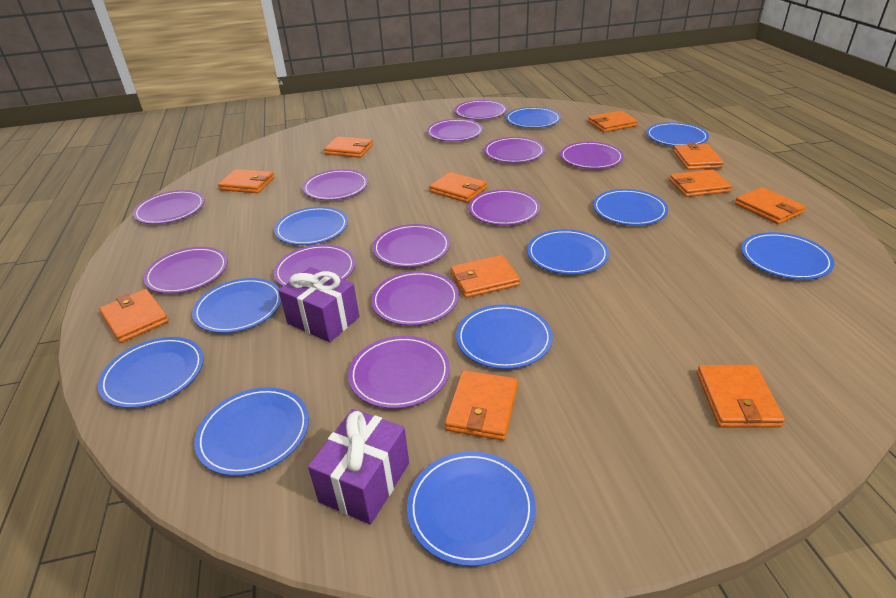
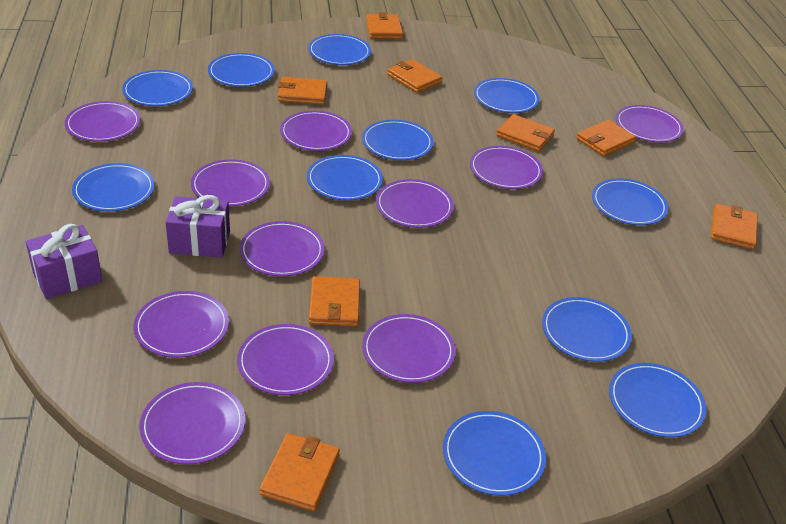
orange wallet: 11 -> 8
purple plate: 12 -> 11

